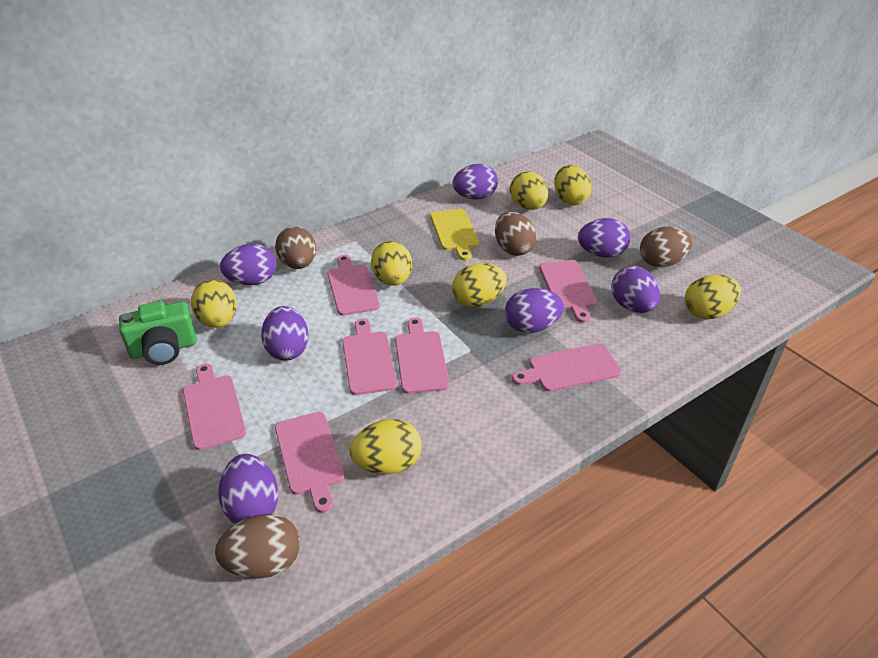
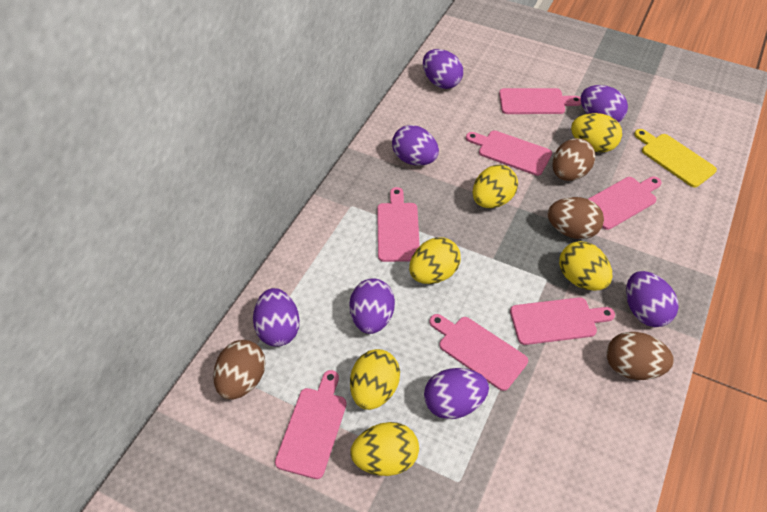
green camera: 1 -> 0
yellow egg: 7 -> 6

